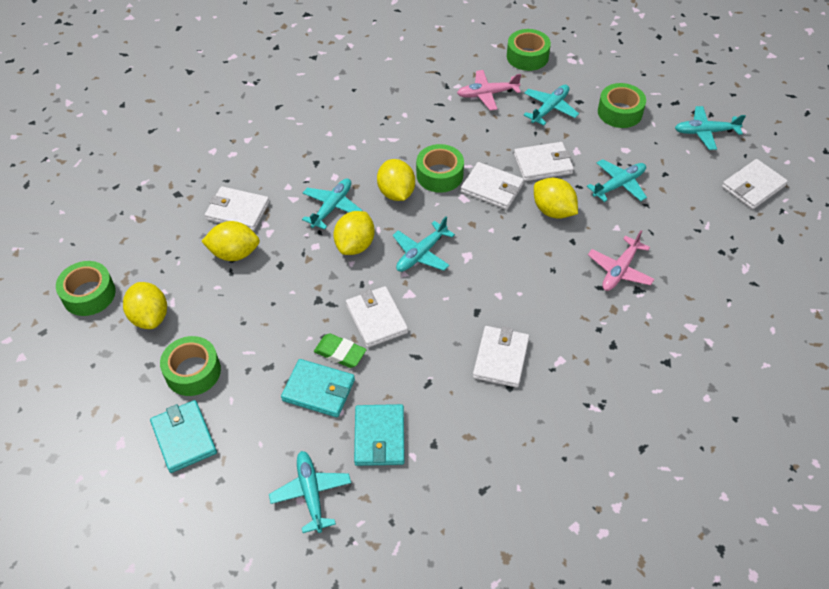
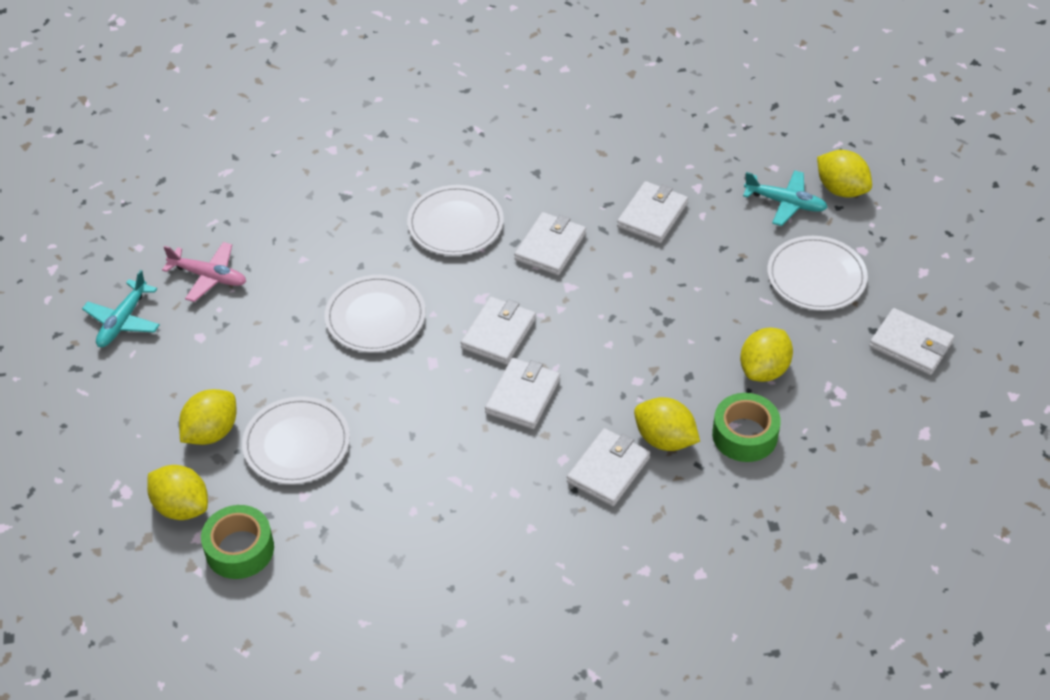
green eraser: 1 -> 0
green tape: 5 -> 2
pink plane: 2 -> 1
turquoise plane: 6 -> 2
turquoise wallet: 3 -> 0
white plate: 0 -> 4

